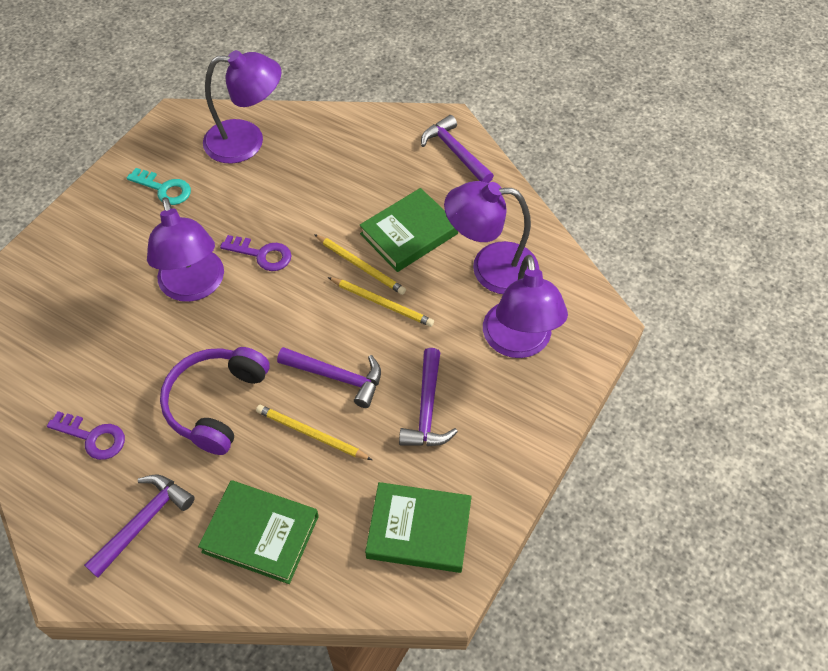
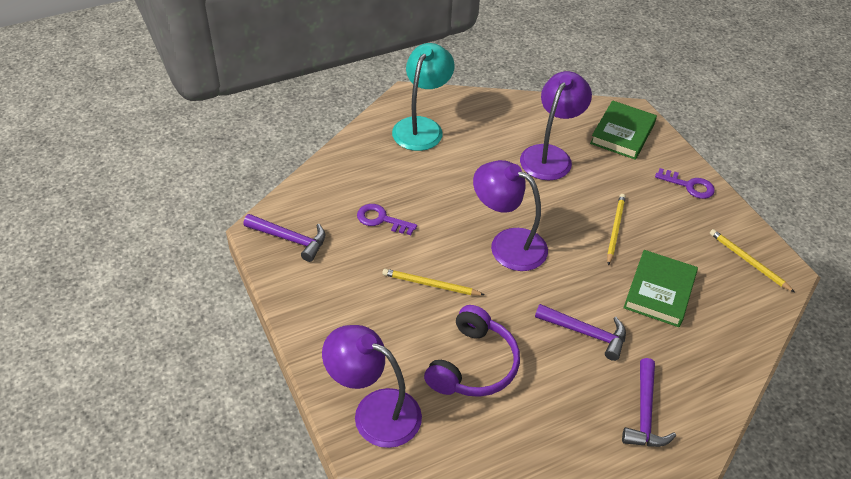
green book: 3 -> 2
purple hammer: 4 -> 3
purple lamp: 4 -> 3
turquoise key: 1 -> 0
turquoise lamp: 0 -> 1

